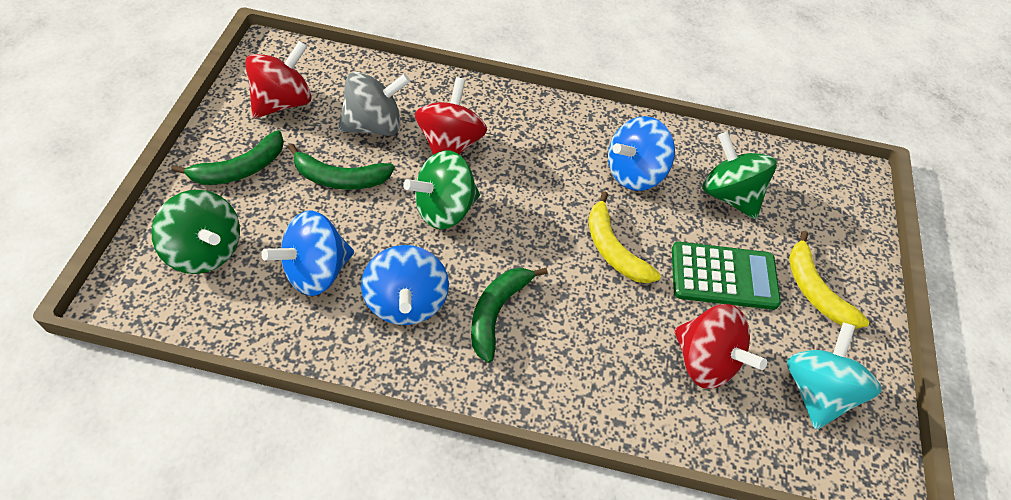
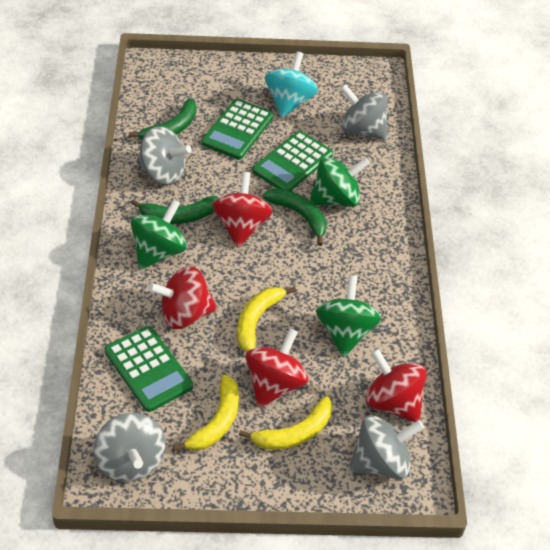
blue spinning top: 3 -> 0
green calculator: 1 -> 3
grey spinning top: 1 -> 4
red spinning top: 3 -> 4
yellow banana: 2 -> 3

